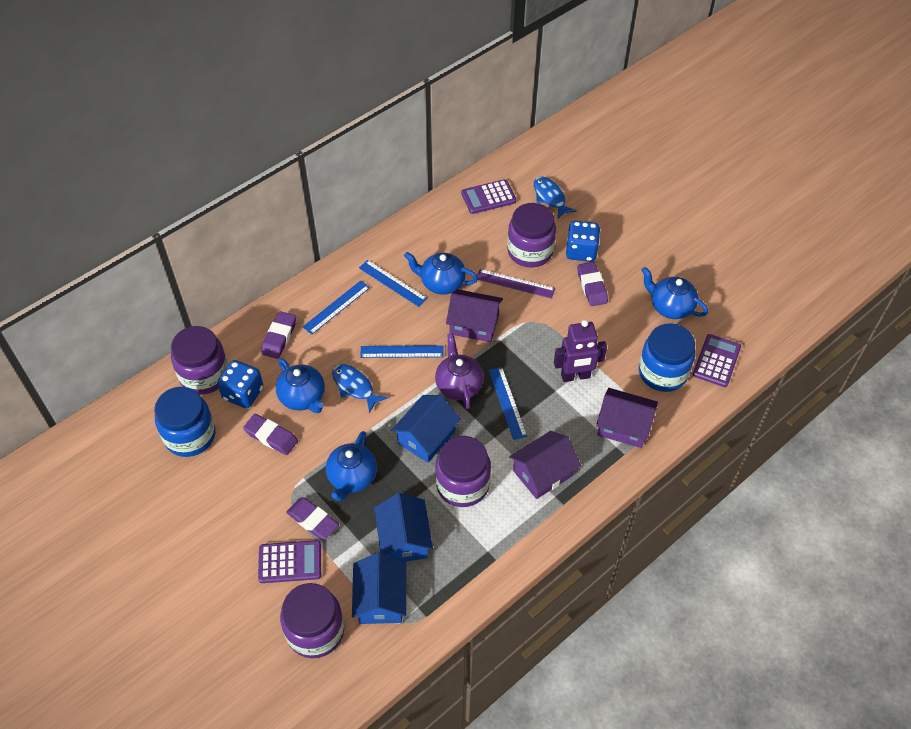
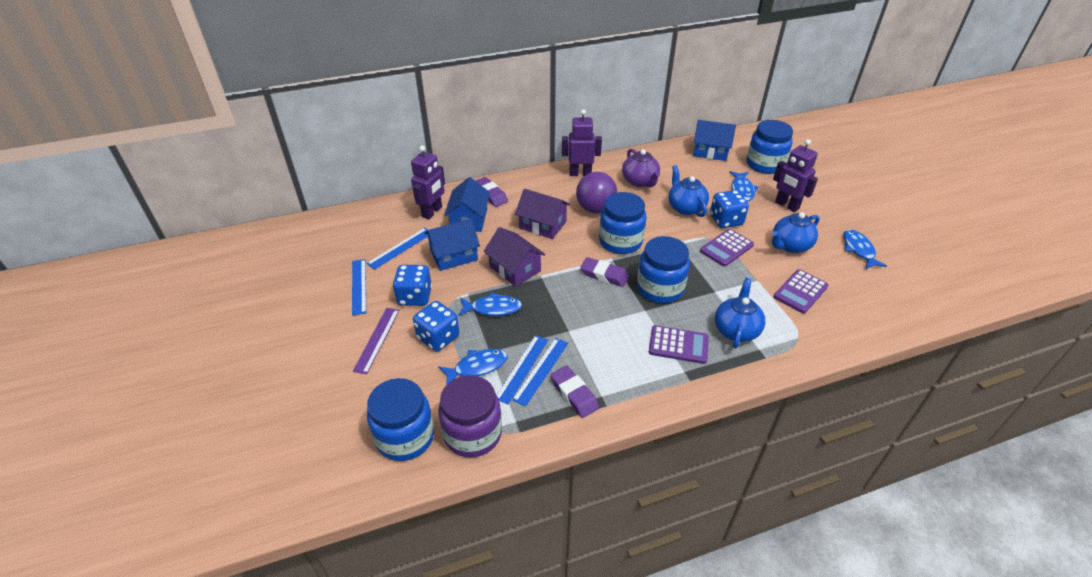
blue dice: 2 -> 3
blue fish: 2 -> 4
blue jar: 2 -> 4
blue teapot: 4 -> 3
purple ball: 0 -> 1
purple eraser: 4 -> 3
purple house: 3 -> 2
purple jar: 4 -> 1
purple robot: 1 -> 3

